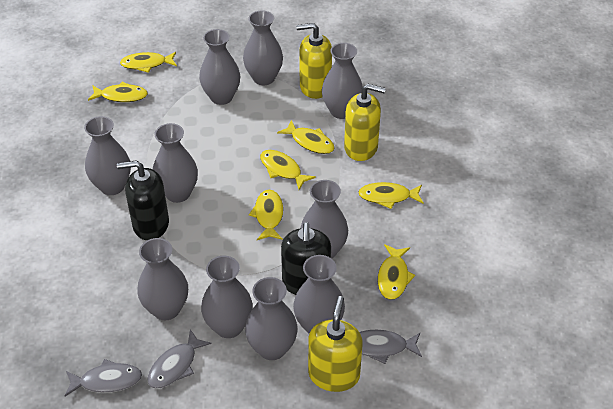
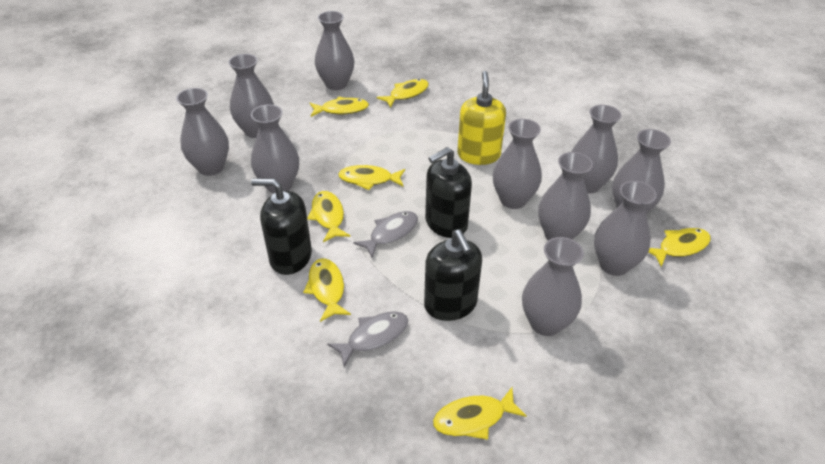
black soap dispenser: 2 -> 3
grey fish: 3 -> 2
yellow soap dispenser: 3 -> 1

